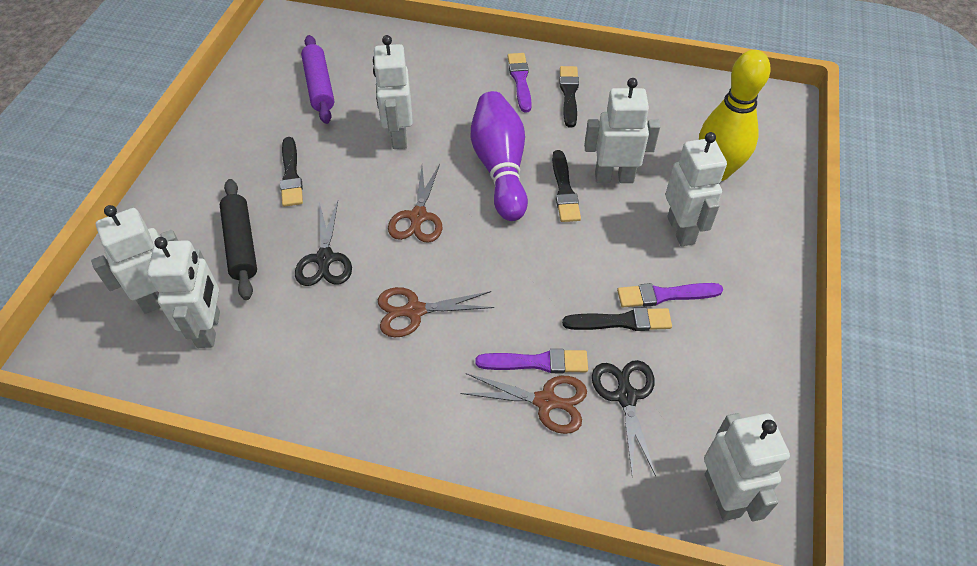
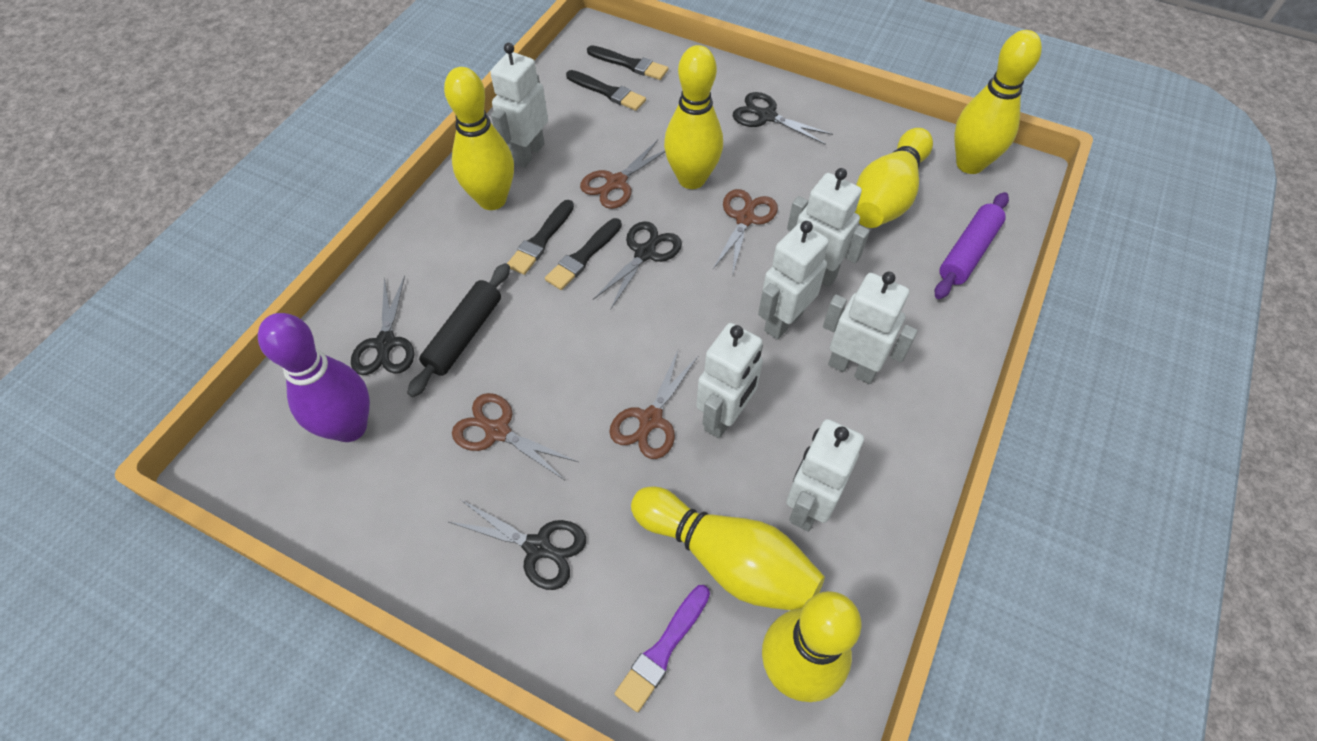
black scissors: 2 -> 4
brown scissors: 3 -> 4
purple brush: 3 -> 1
yellow bowling pin: 1 -> 6

